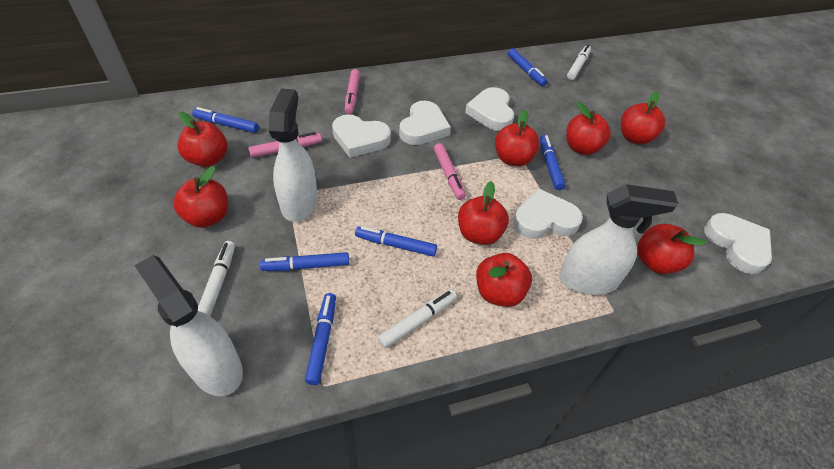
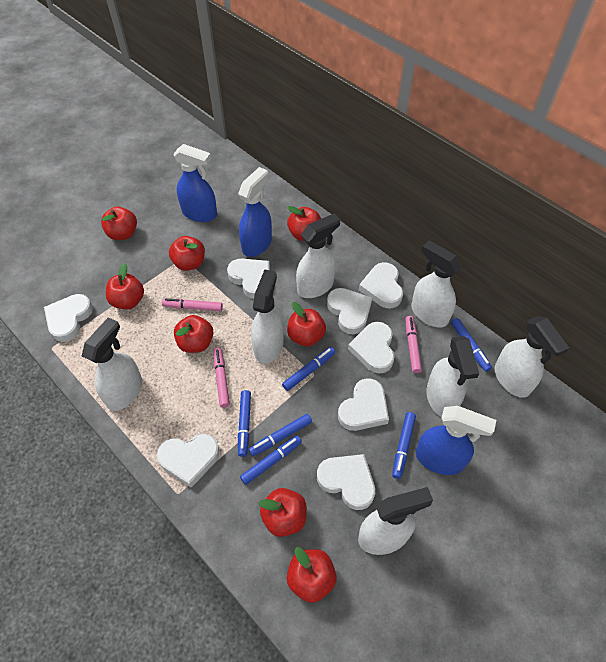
blue spray bottle: 0 -> 3
white heart: 5 -> 8
white marker: 3 -> 0
white spray bottle: 3 -> 7

